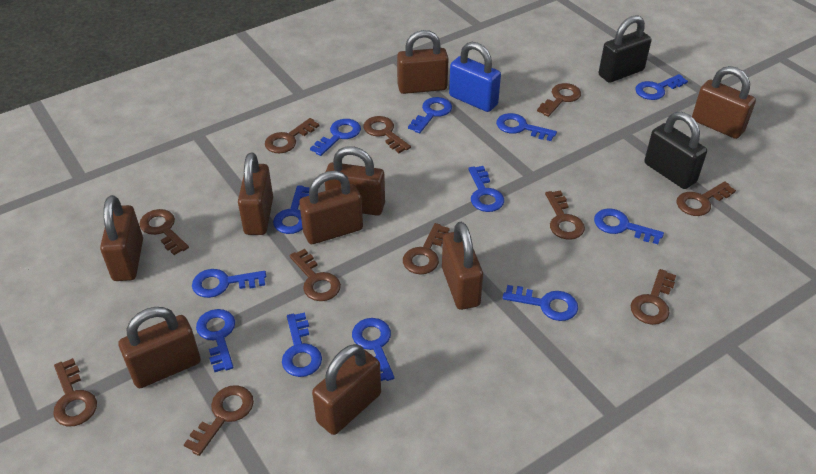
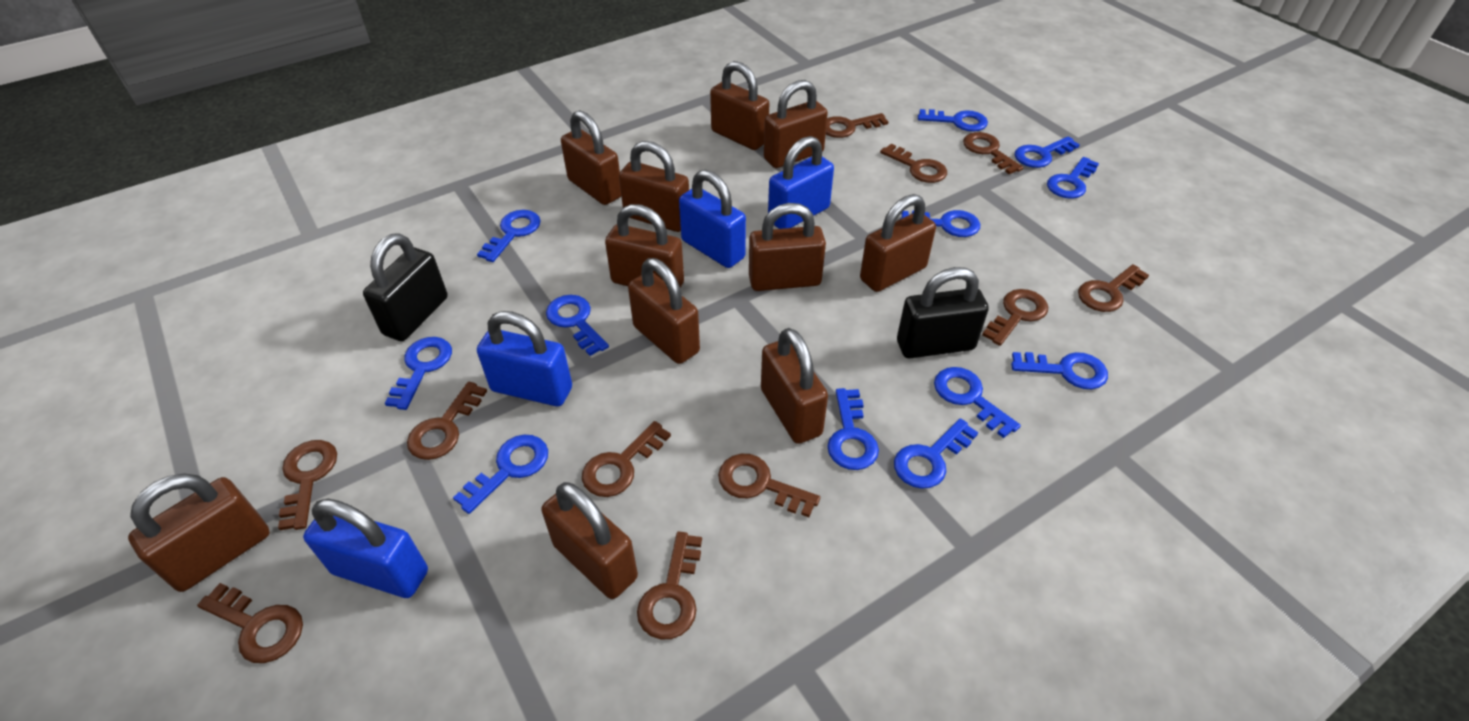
blue padlock: 1 -> 4
brown padlock: 9 -> 11

